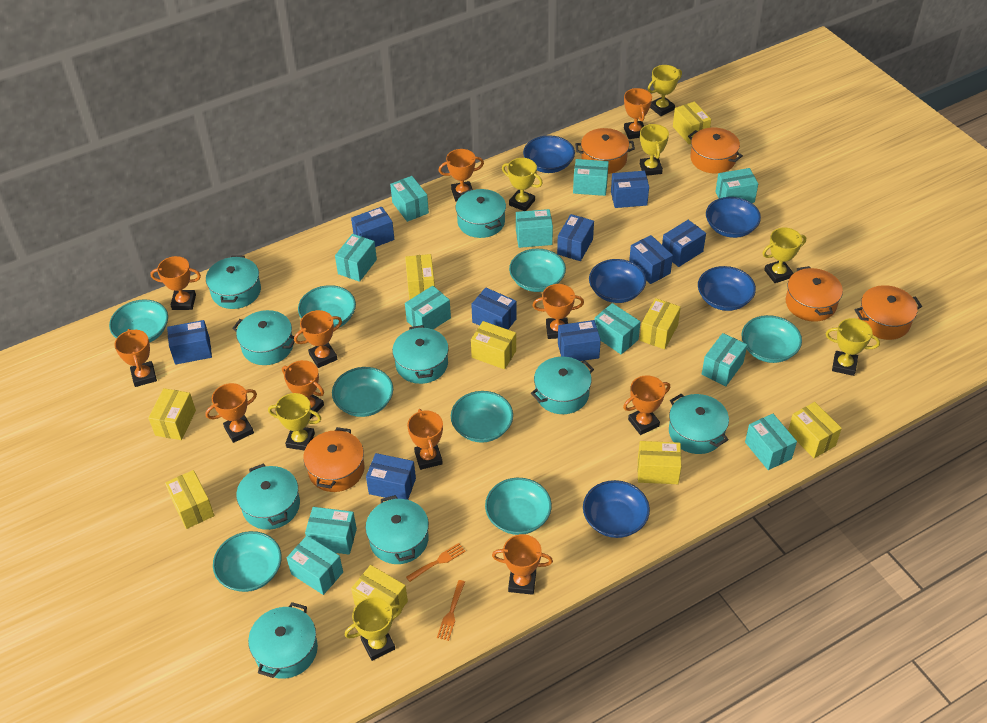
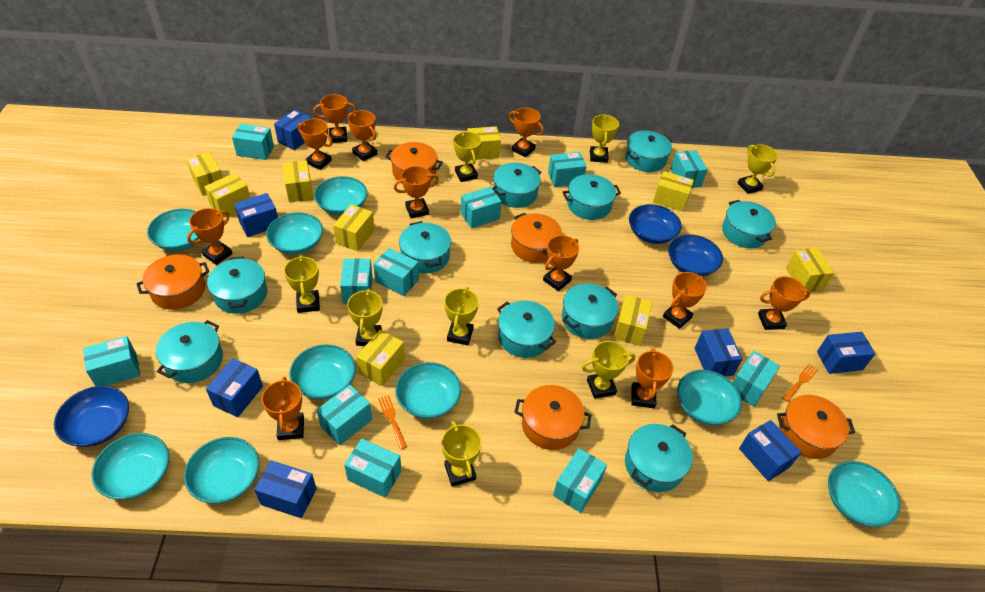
blue bowl: 5 -> 3
blue box: 9 -> 7
turquoise bowl: 8 -> 9
turquoise pot: 9 -> 10
yellow trophy: 7 -> 8

